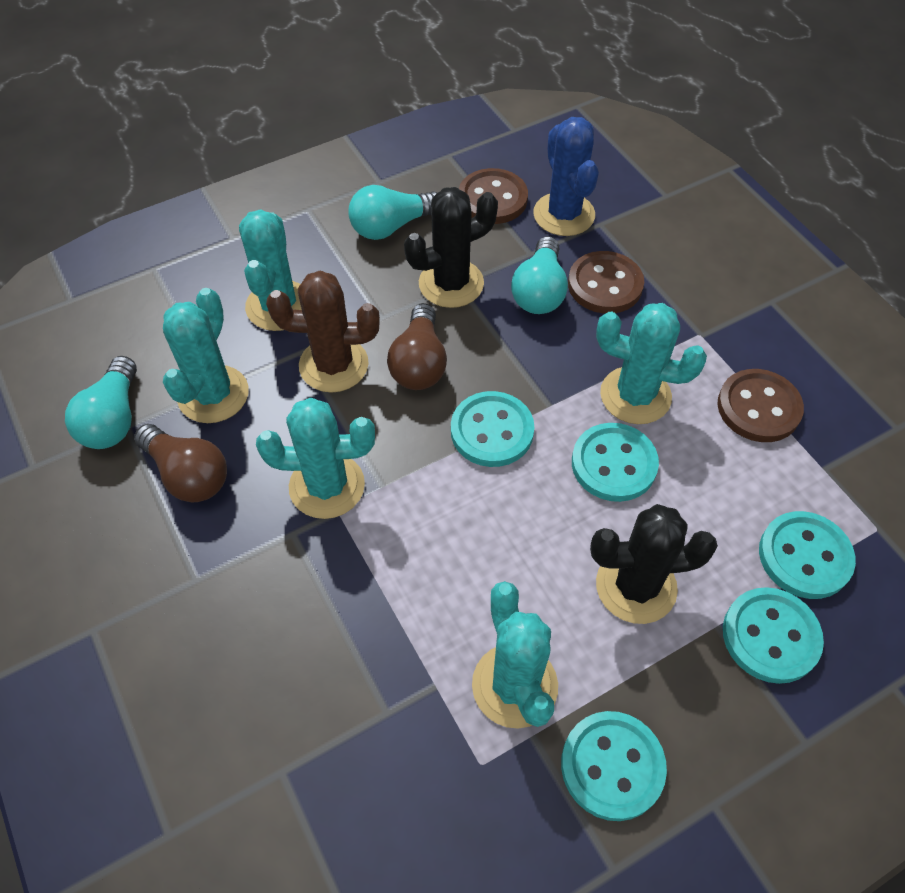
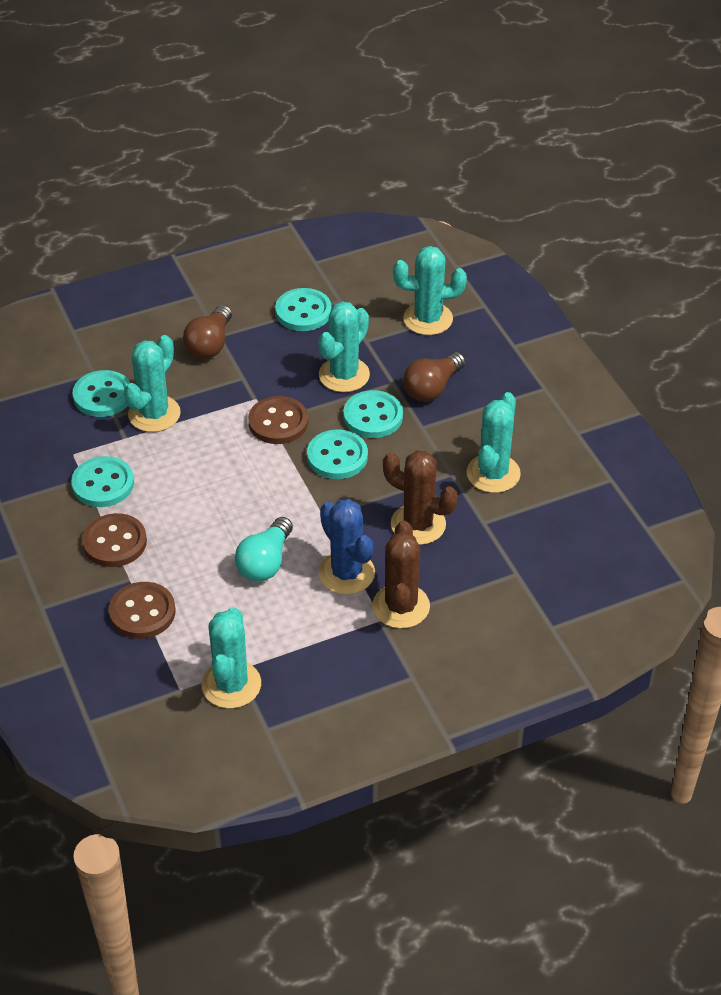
black cactus: 2 -> 0
brown cactus: 1 -> 2
turquoise light bulb: 3 -> 1

